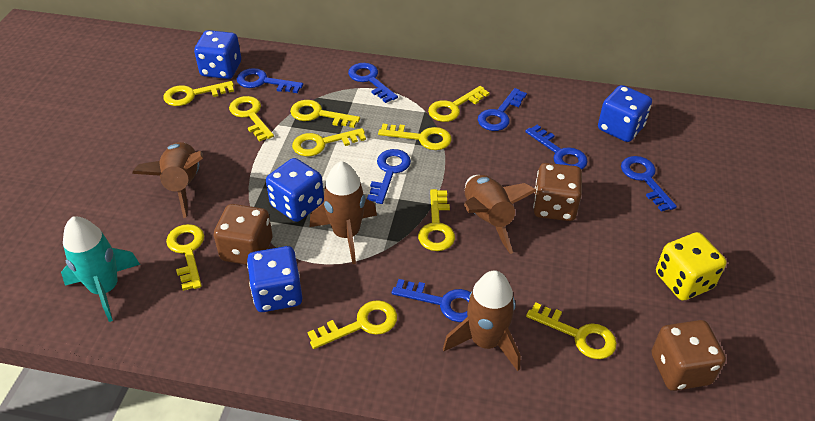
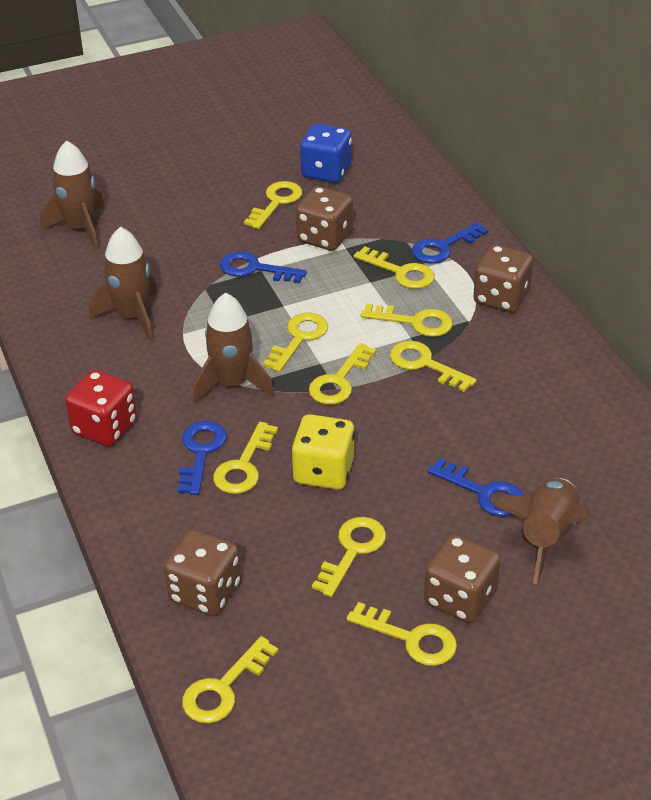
blue dice: 4 -> 1
blue key: 7 -> 4
brown dice: 3 -> 4
red dice: 0 -> 1
turquoise rocket: 1 -> 0

